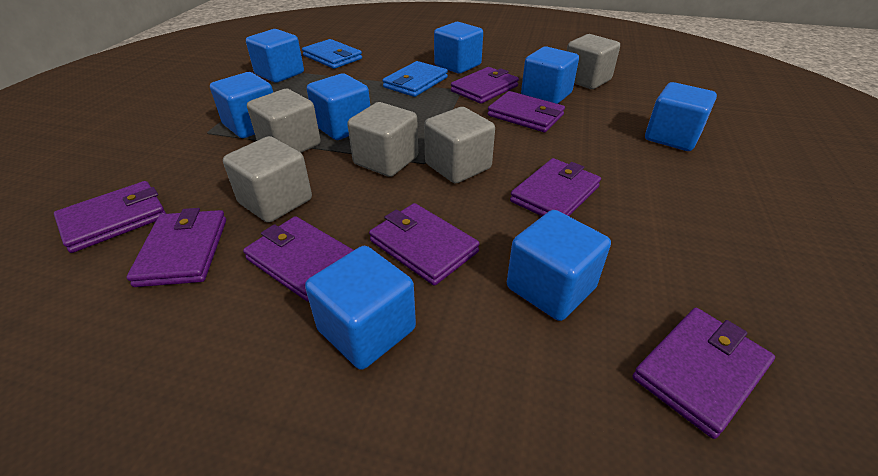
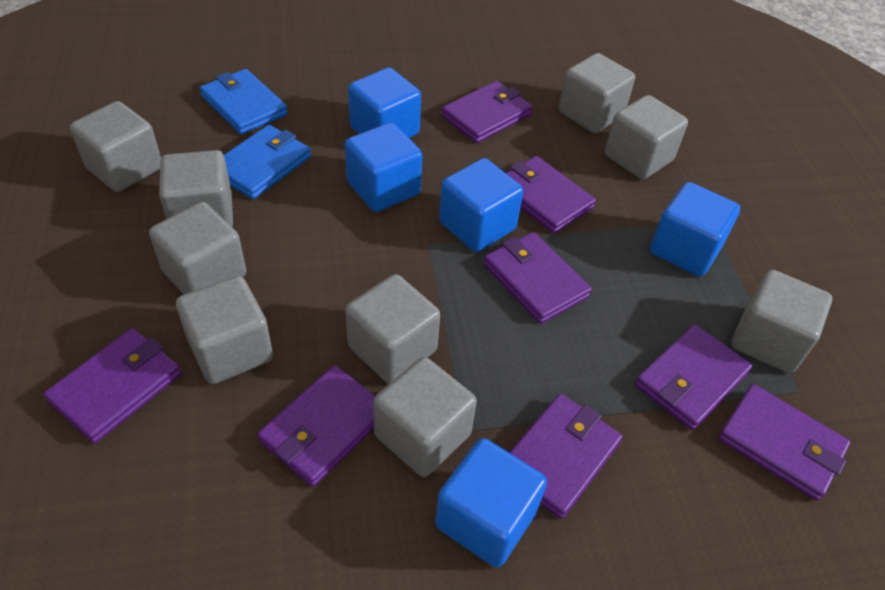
blue cube: 8 -> 5
grey cube: 5 -> 9

